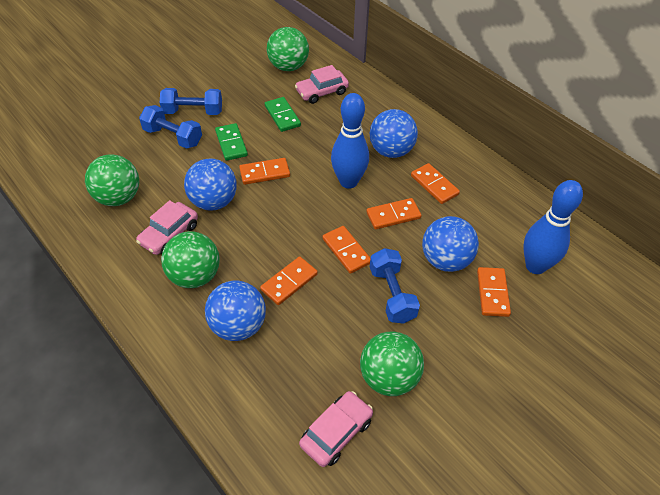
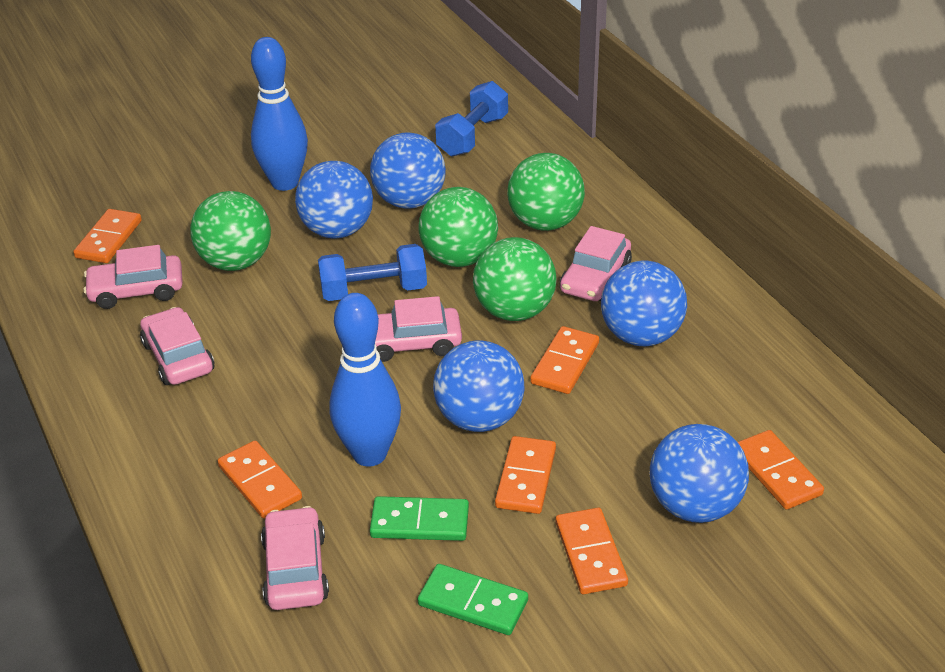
blue ball: 4 -> 5
blue dumbbell: 3 -> 2
pink car: 3 -> 5

